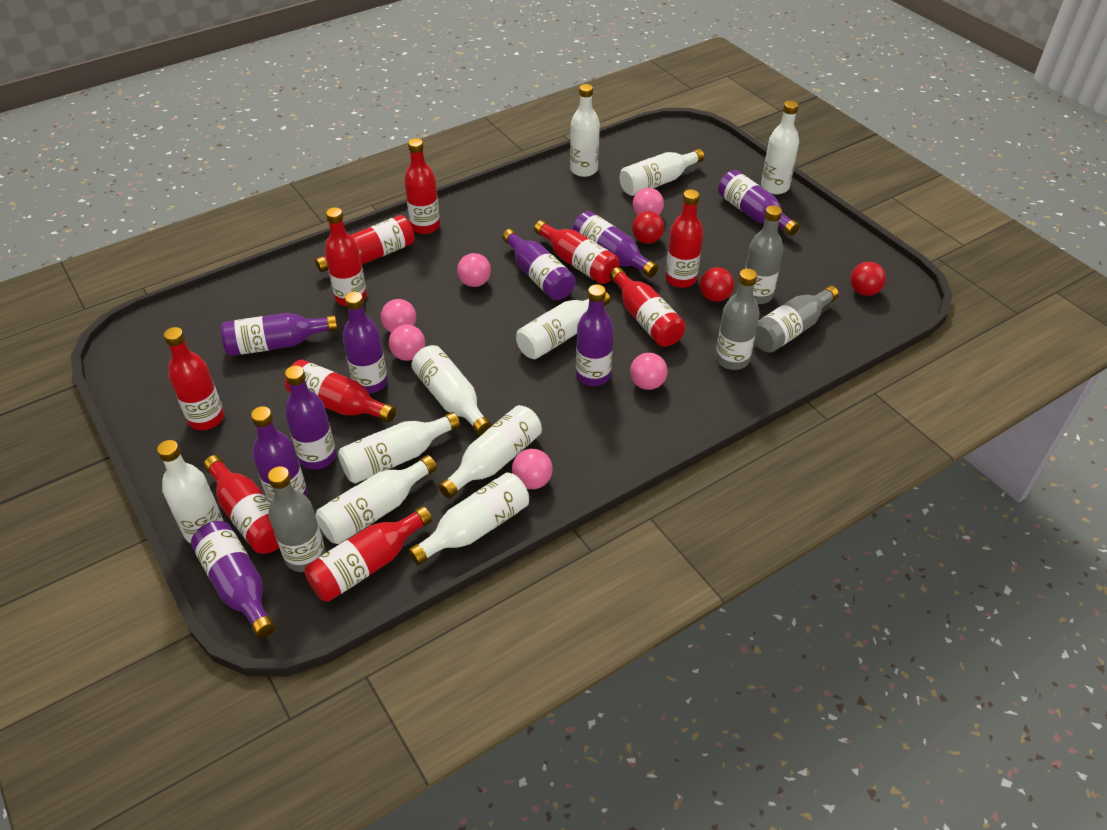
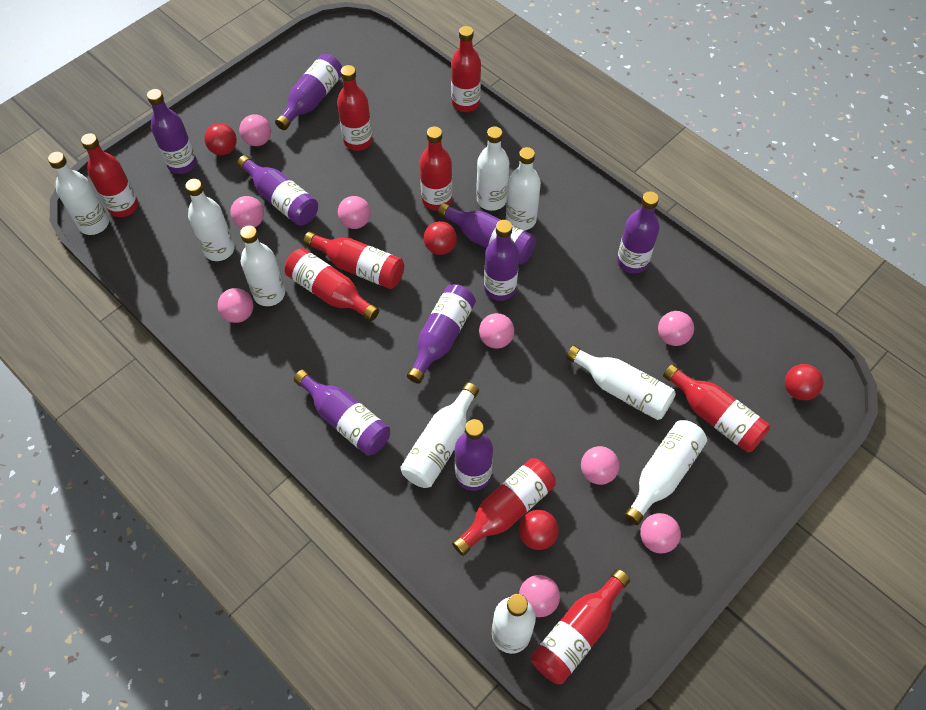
grey bottle: 4 -> 0
pink ball: 6 -> 9
red ball: 3 -> 4
red bottle: 10 -> 9
white bottle: 10 -> 9

